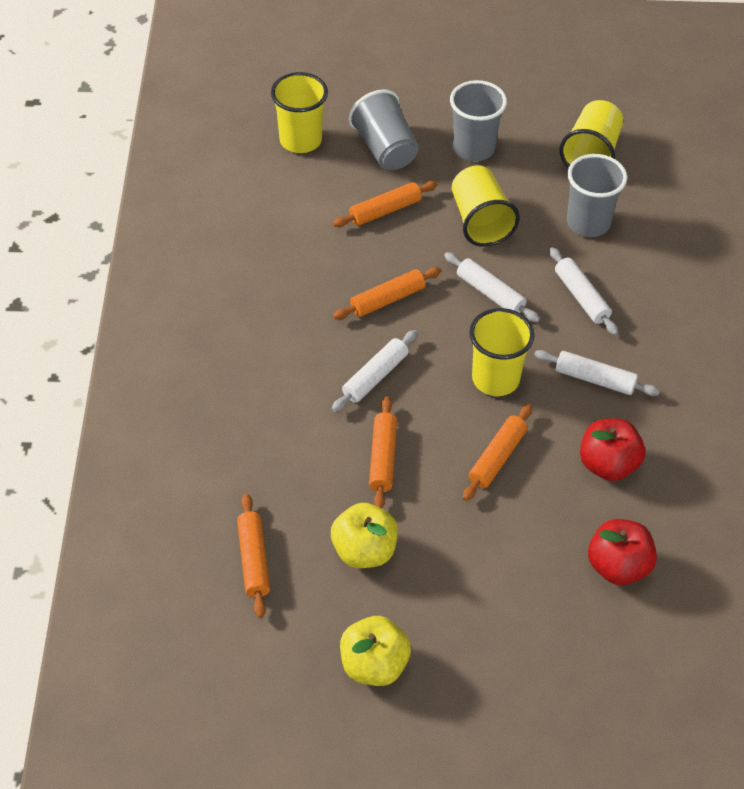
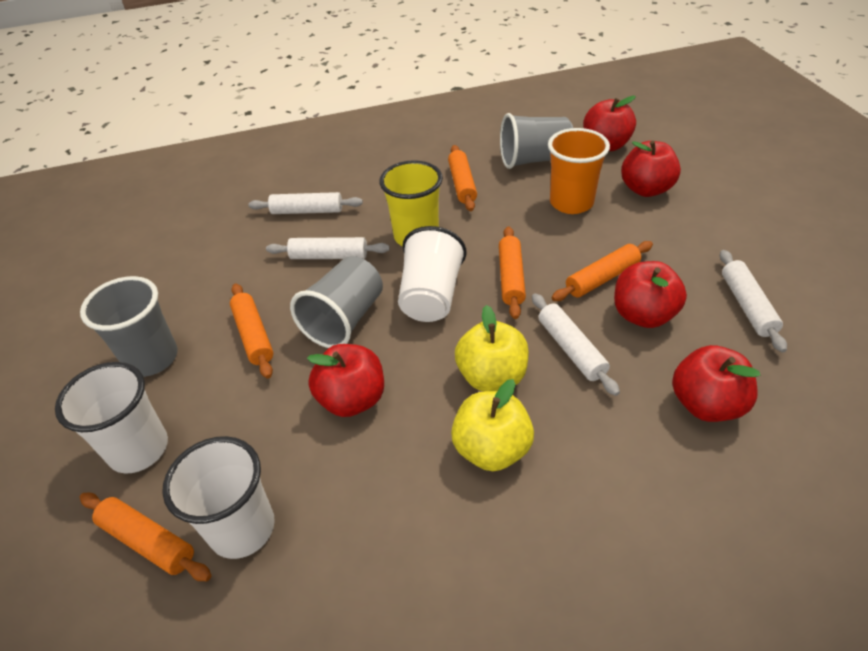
orange cup: 0 -> 1
red apple: 2 -> 5
white cup: 0 -> 3
yellow cup: 4 -> 1

